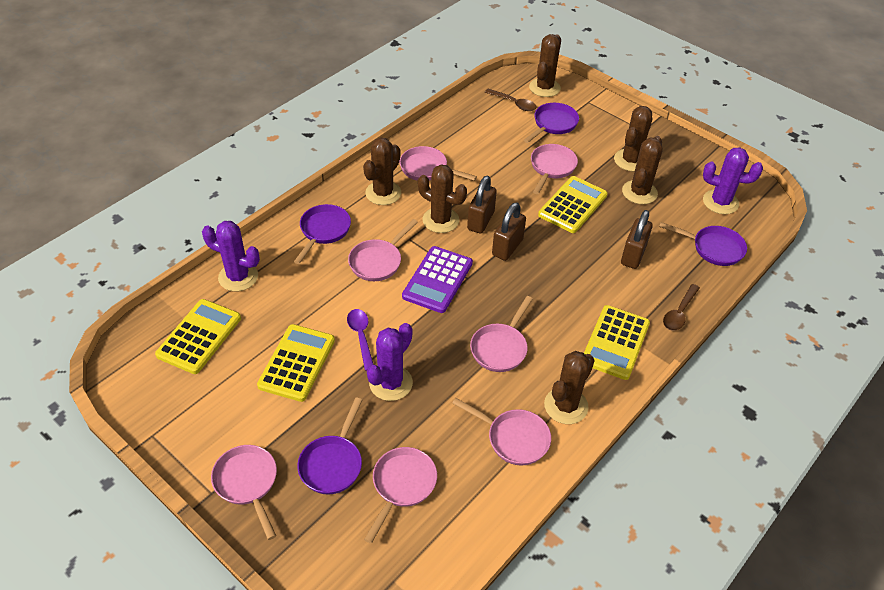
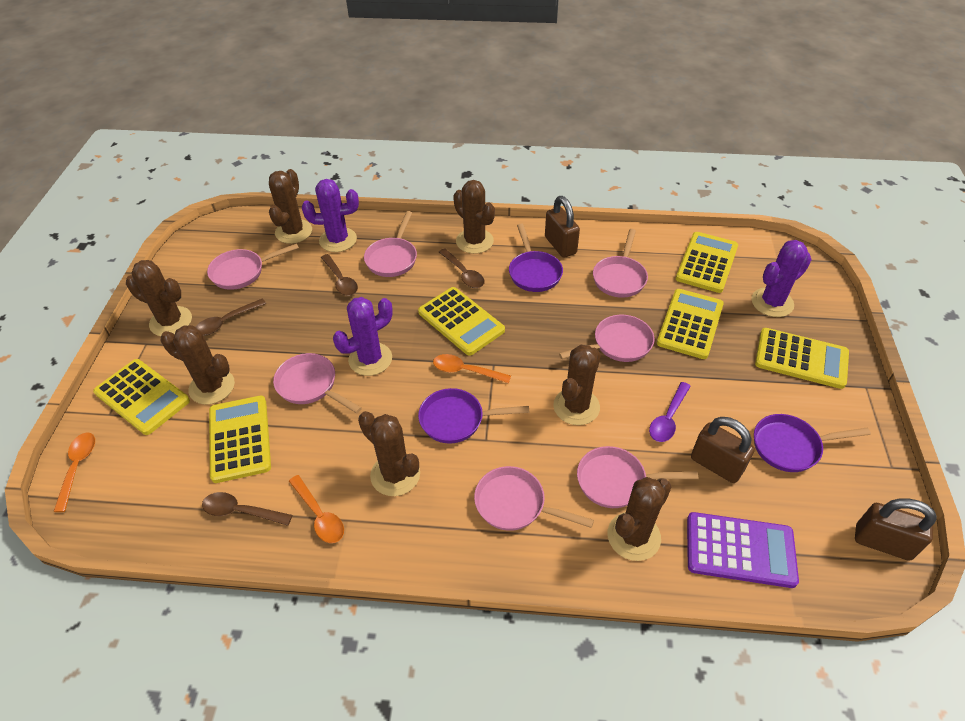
brown cactus: 6 -> 7
brown spoon: 2 -> 4
orange spoon: 0 -> 3
purple pan: 4 -> 3
yellow calculator: 4 -> 6

